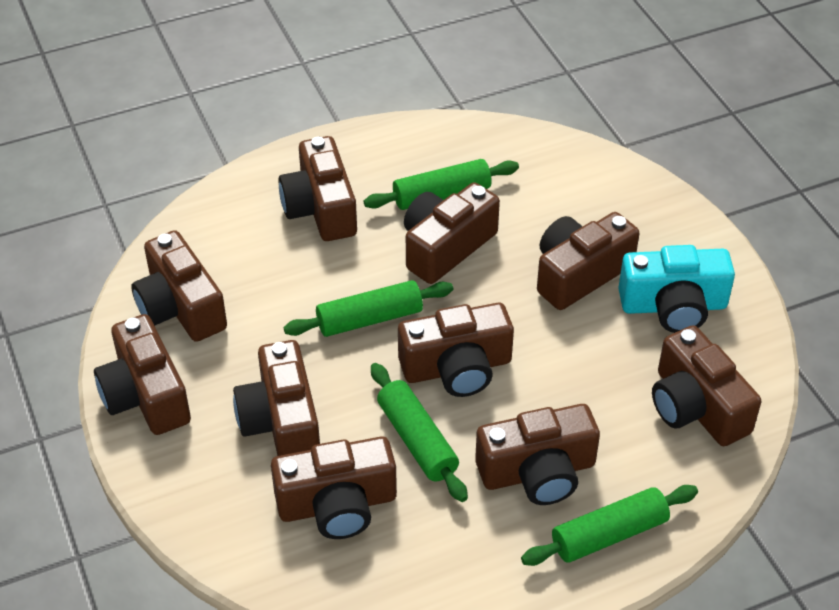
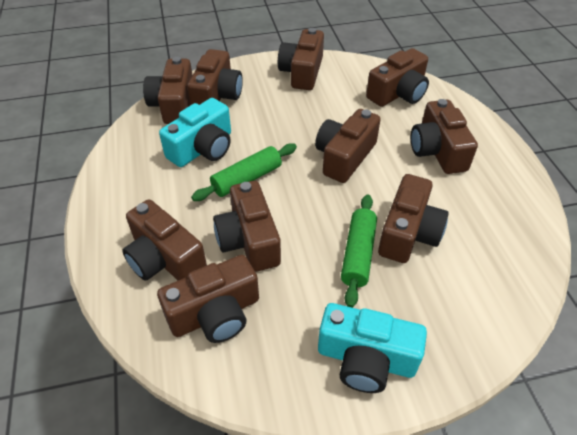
green rolling pin: 4 -> 2
turquoise camera: 1 -> 2

